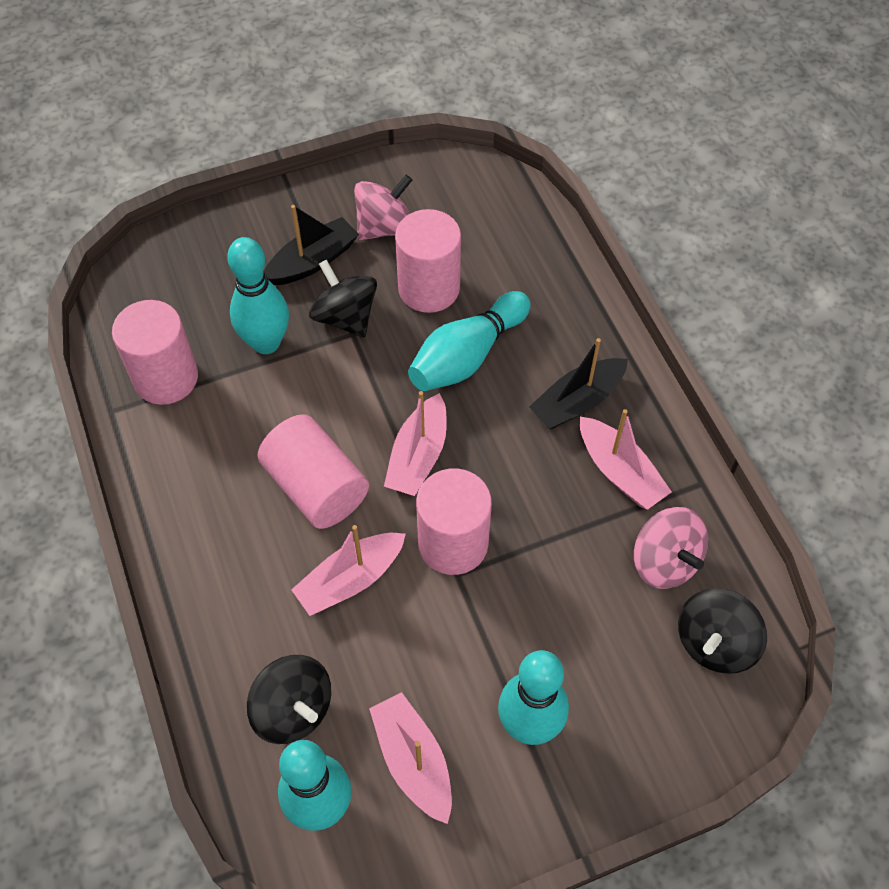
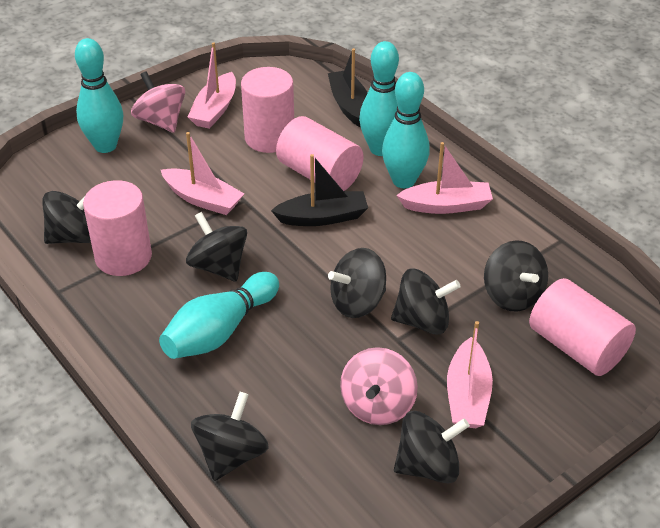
black spinning top: 3 -> 7

